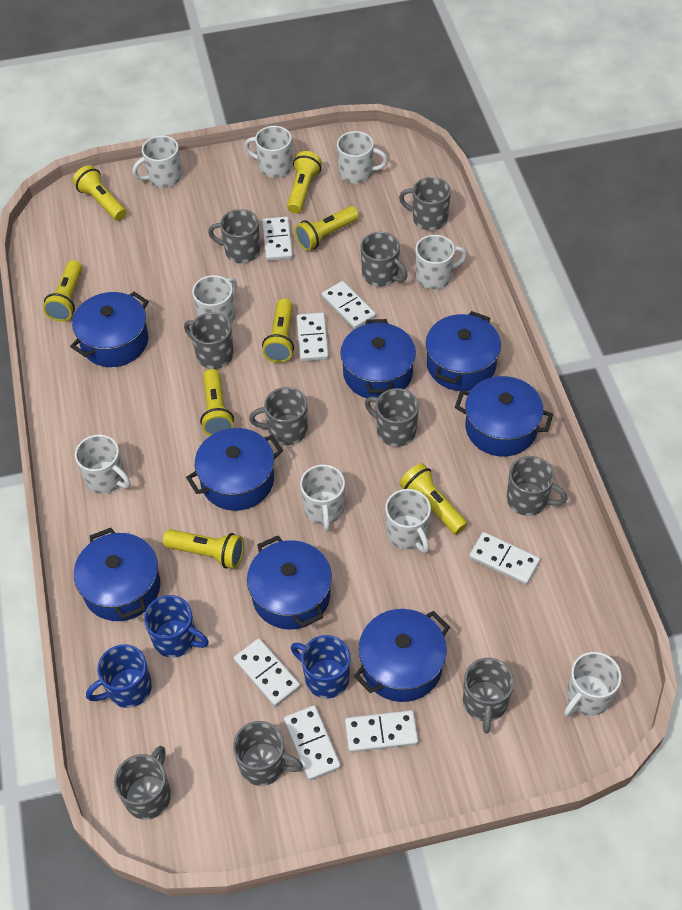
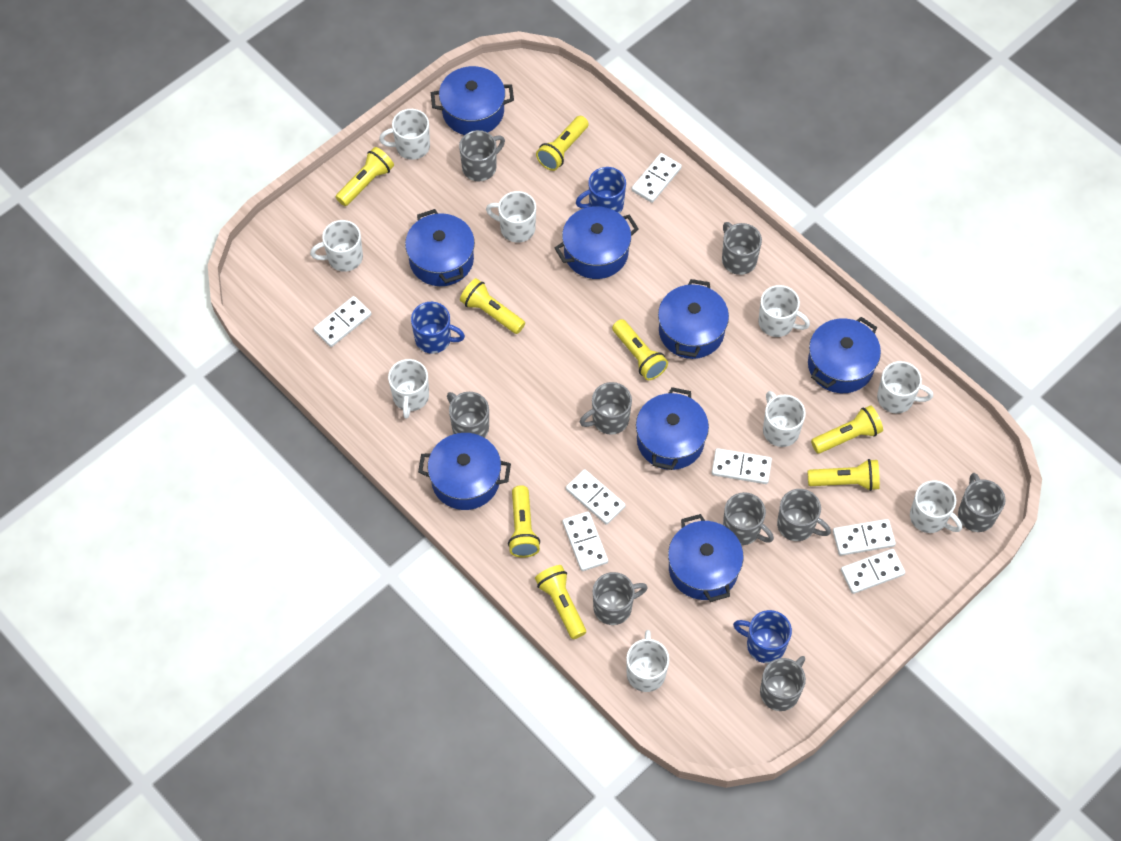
grey mug: 10 -> 9

